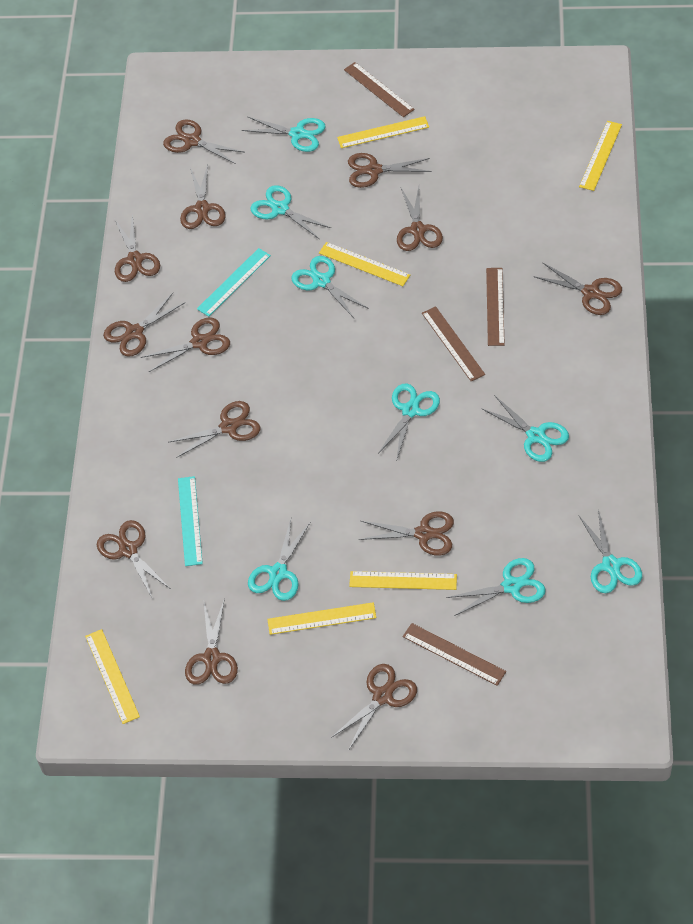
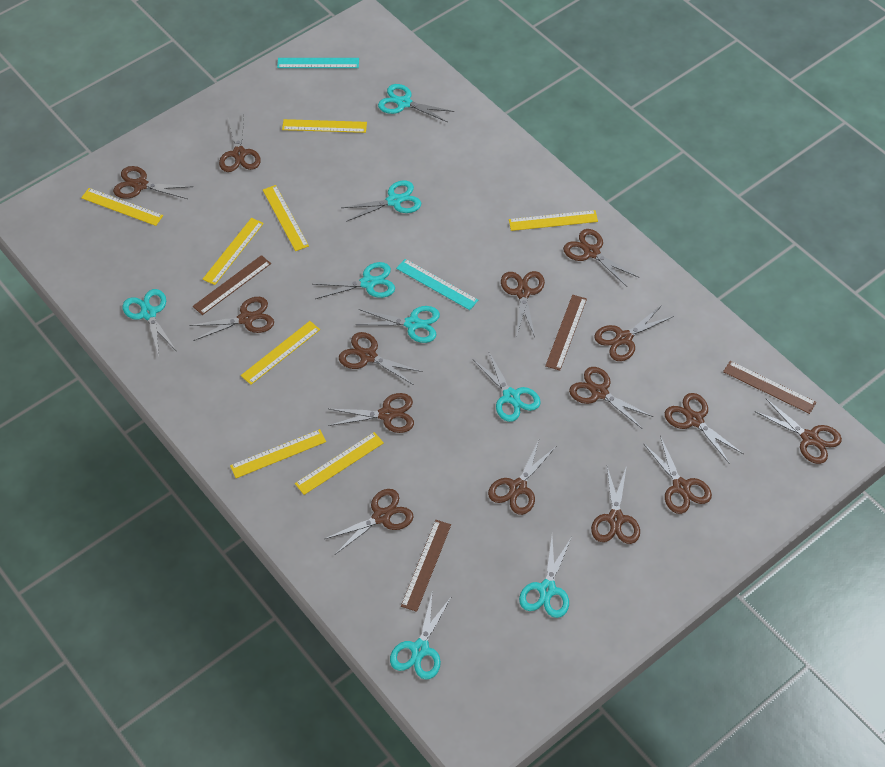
brown scissors: 13 -> 15
yellow ruler: 6 -> 8

